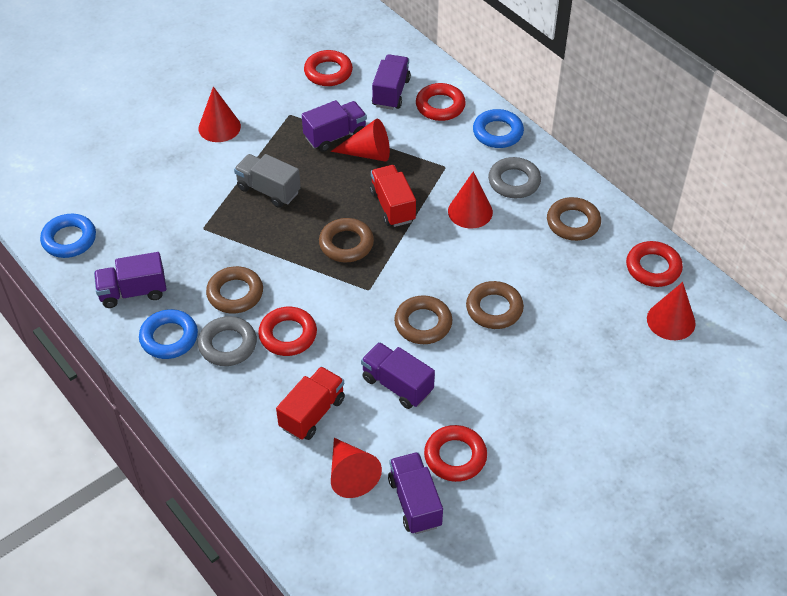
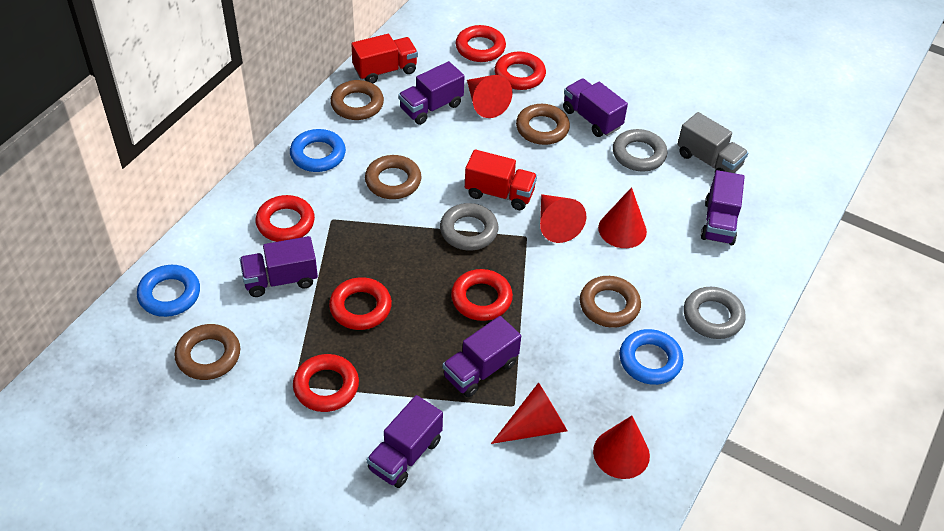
grey ring: 2 -> 3
purple truck: 5 -> 6
red ring: 5 -> 6

